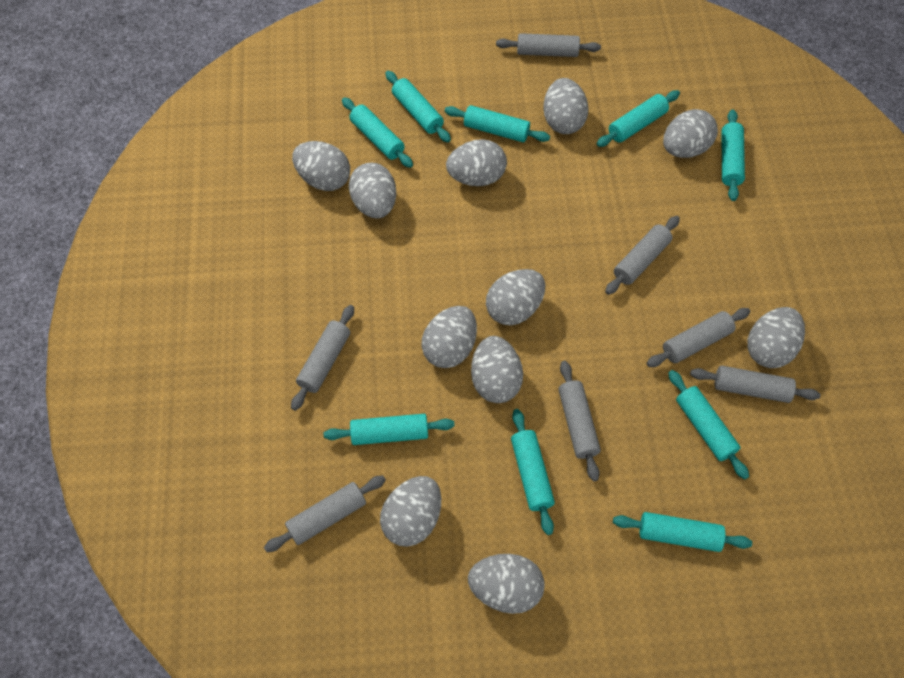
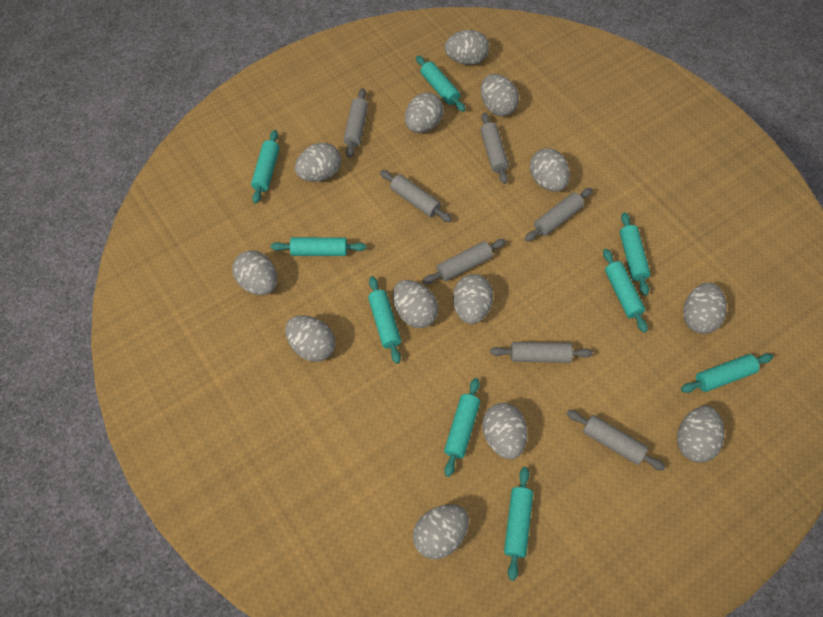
grey egg: 11 -> 13

